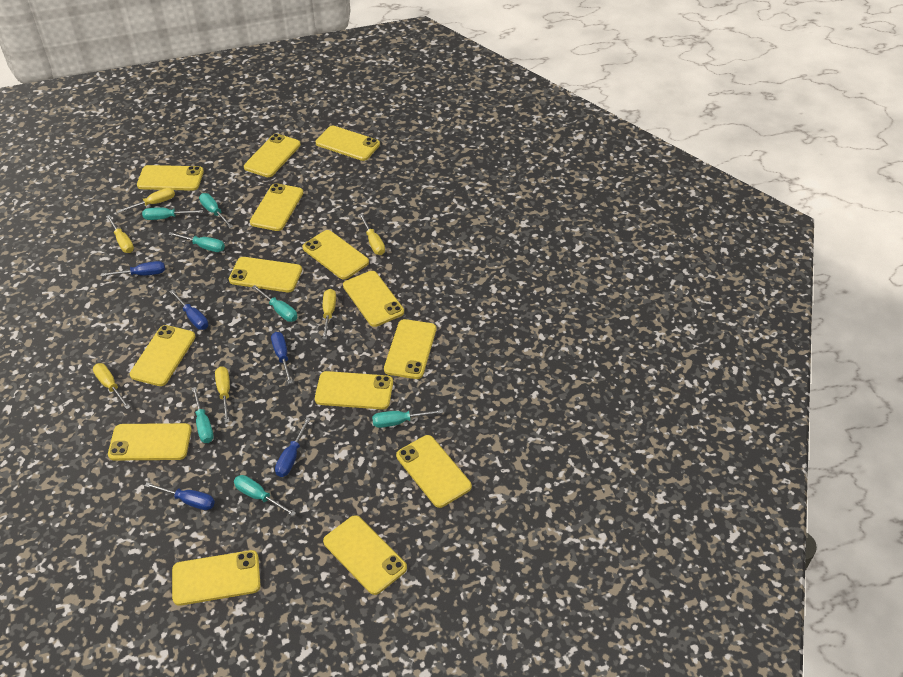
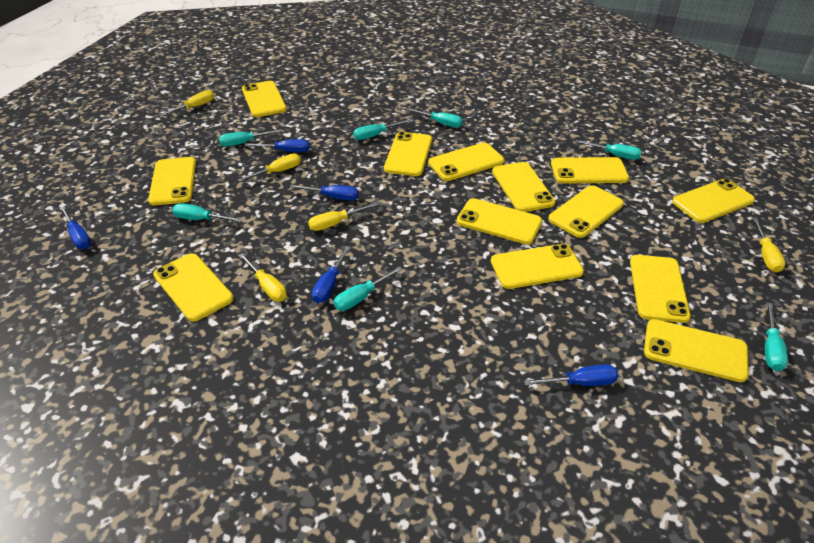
yellow phone: 14 -> 13
yellow screwdriver: 6 -> 5

